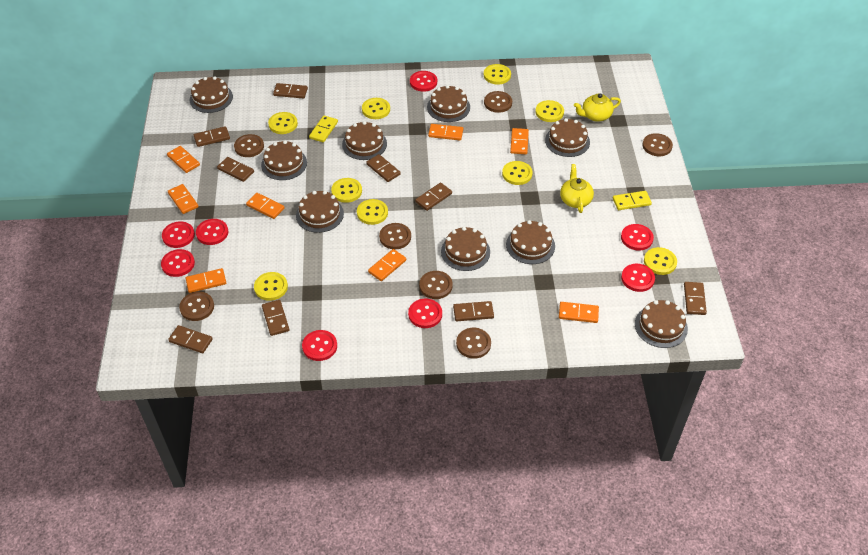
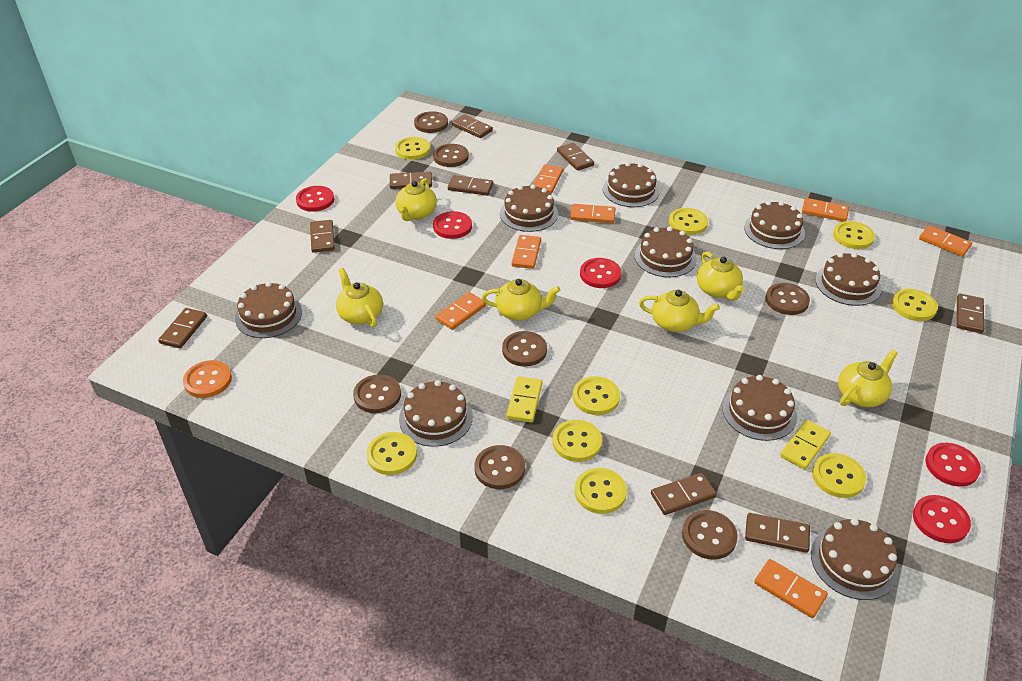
orange button: 0 -> 1
orange domino: 8 -> 7
red button: 8 -> 5
yellow teapot: 2 -> 6

